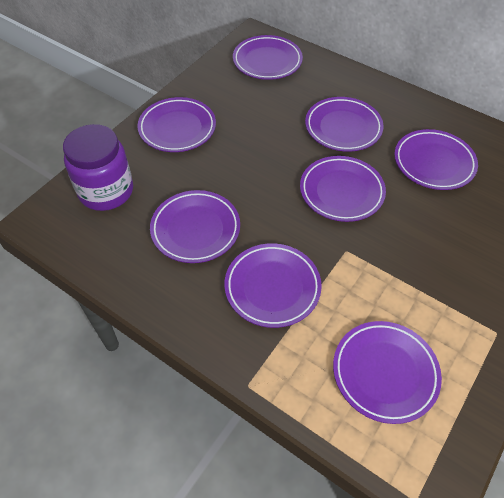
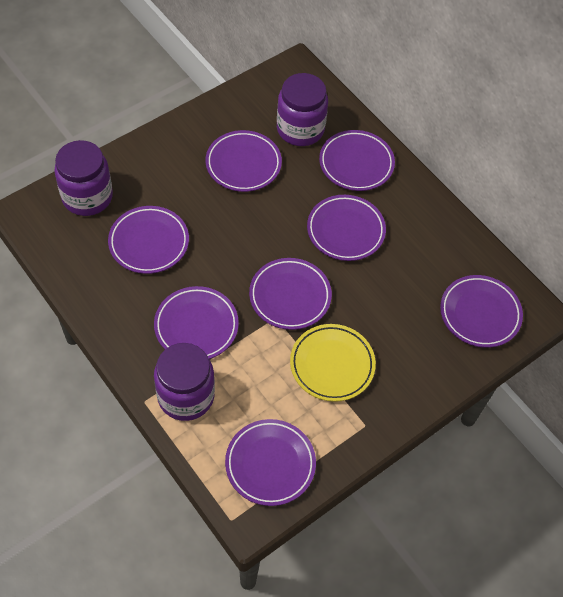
purple jar: 1 -> 3
yellow plate: 0 -> 1

